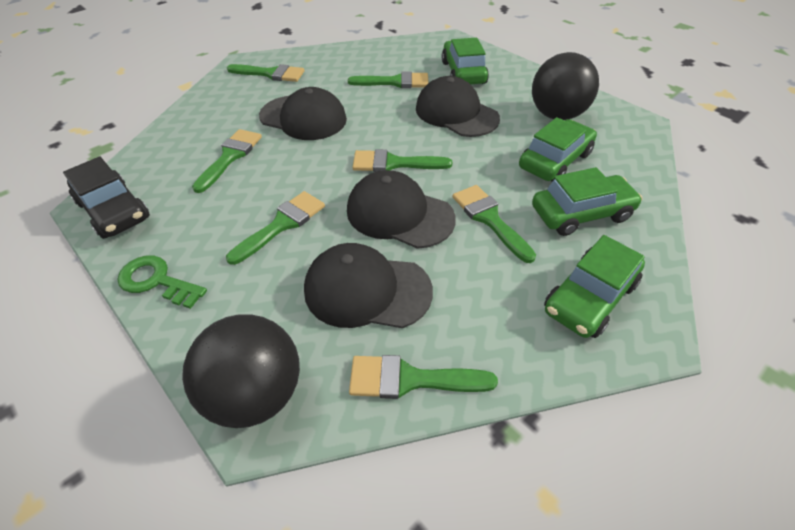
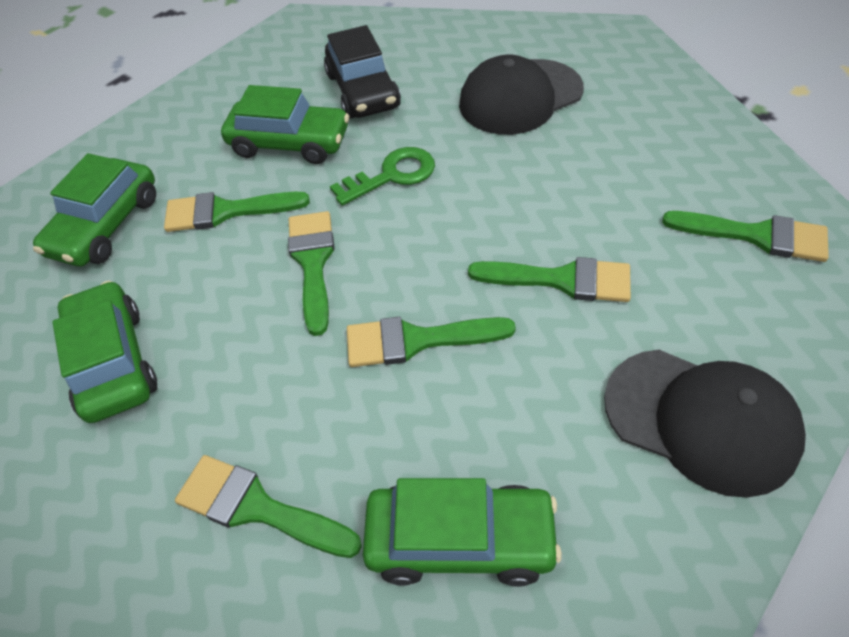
black ball: 2 -> 0
black cap: 4 -> 2
green brush: 7 -> 6

